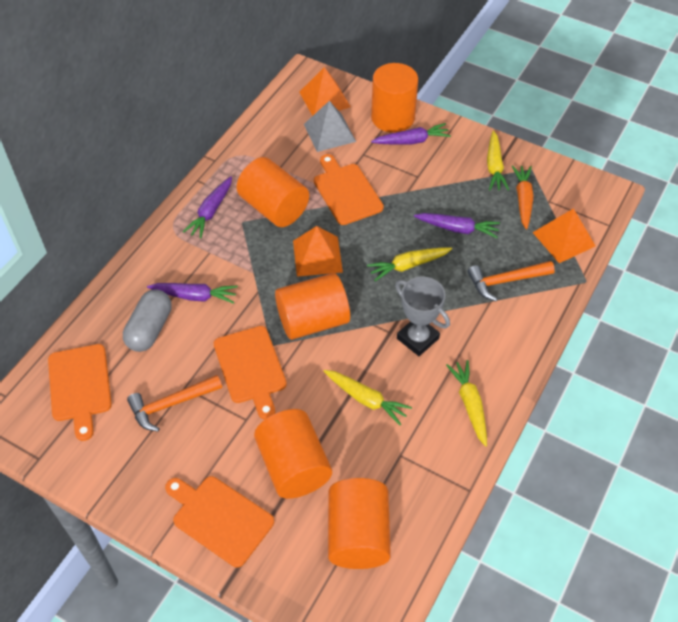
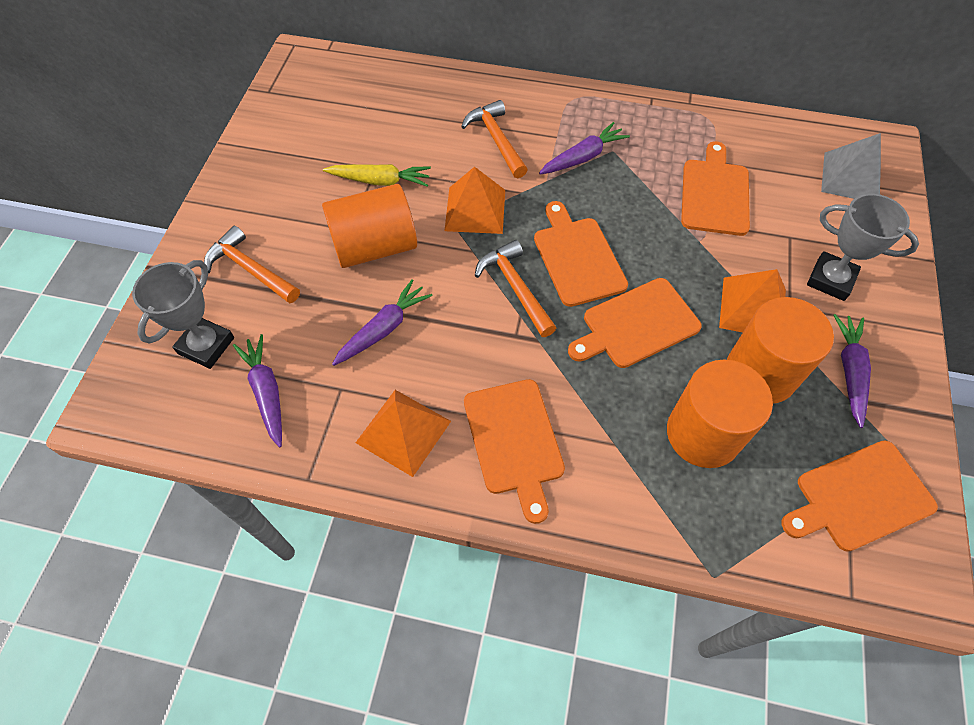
grey capsule: 1 -> 0
grey trophy: 1 -> 2
orange carrot: 1 -> 0
orange cutting board: 4 -> 5
orange cylinder: 5 -> 3
orange hammer: 2 -> 3
yellow carrot: 4 -> 1

